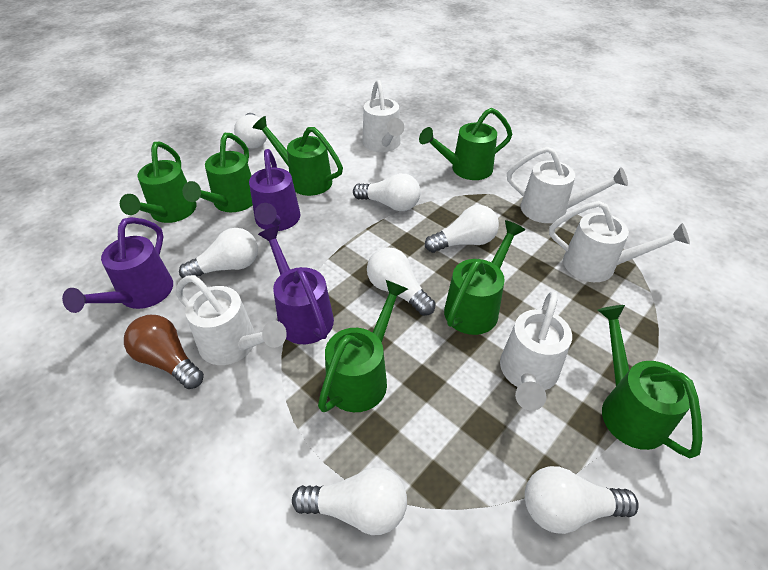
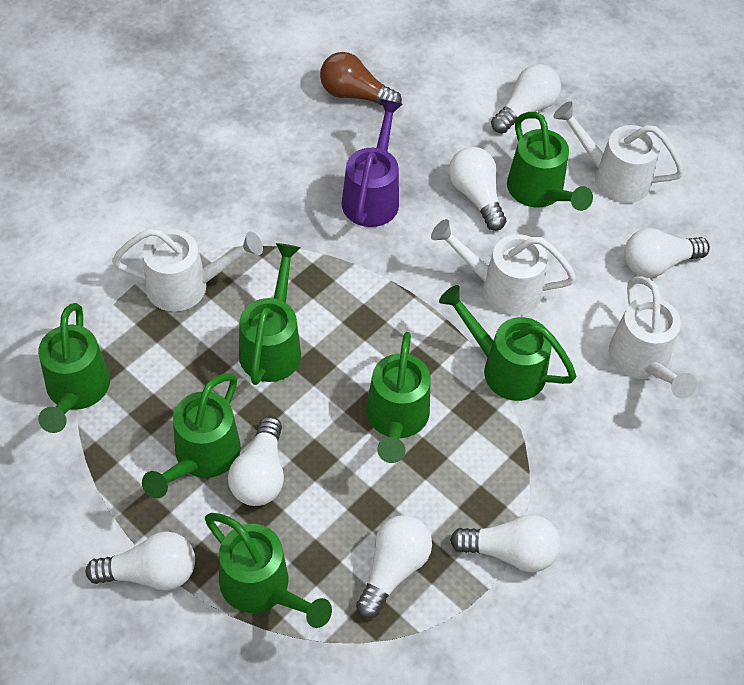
purple watering can: 3 -> 1
white watering can: 5 -> 4

